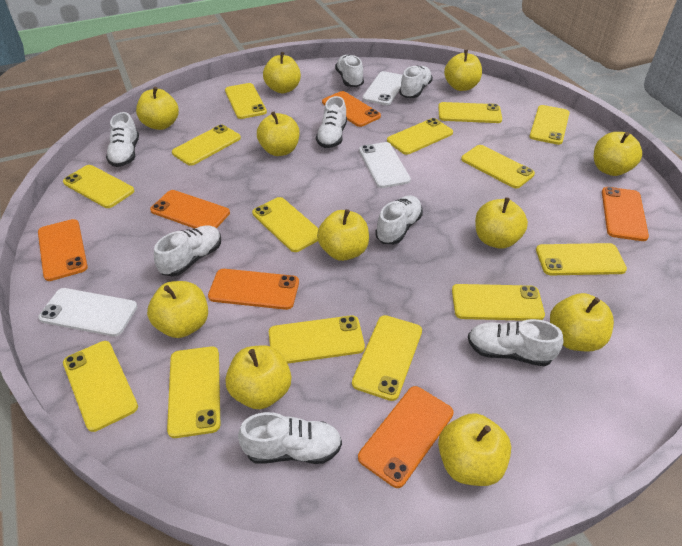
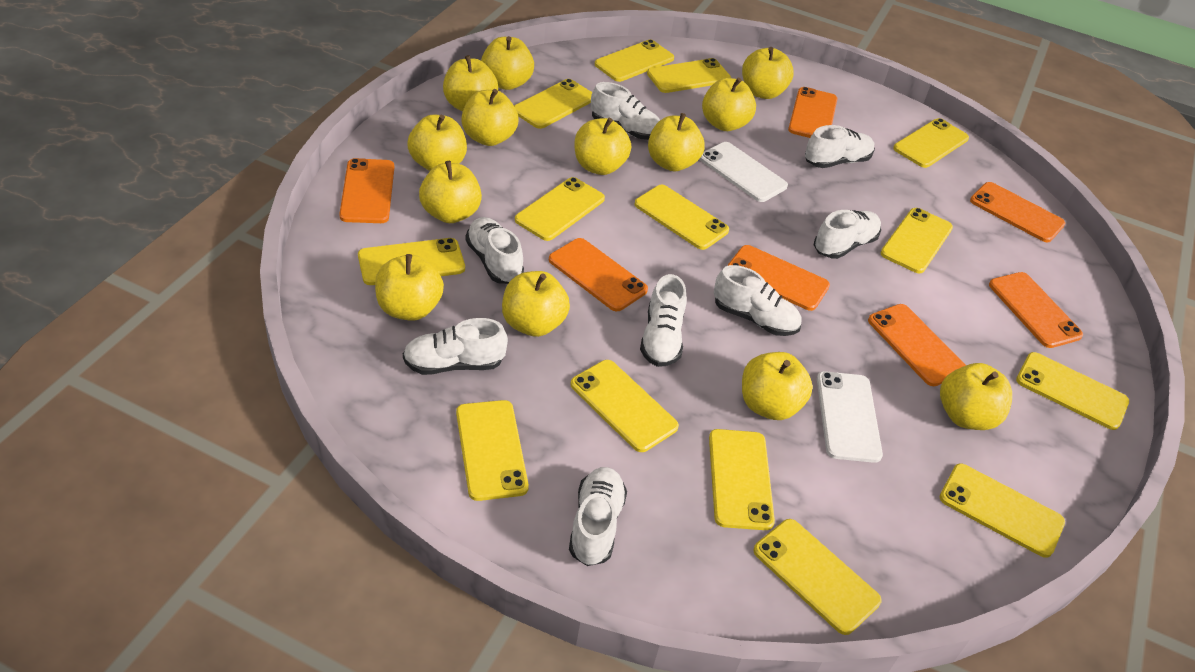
orange phone: 6 -> 7
white phone: 3 -> 2
yellow apple: 11 -> 13

